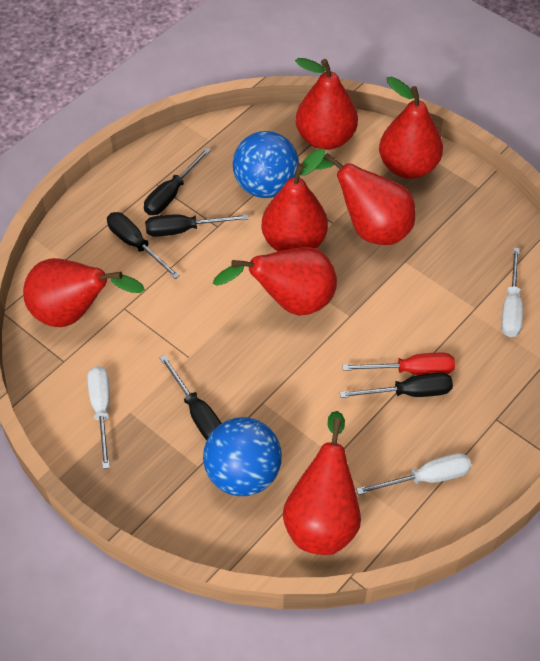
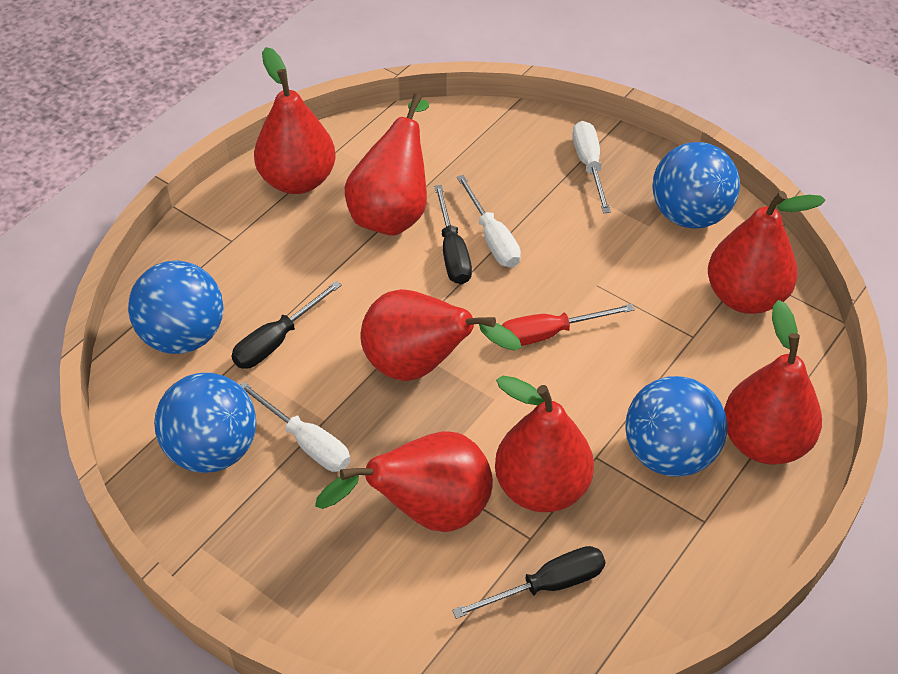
black screwdriver: 5 -> 3
blue ball: 2 -> 4

